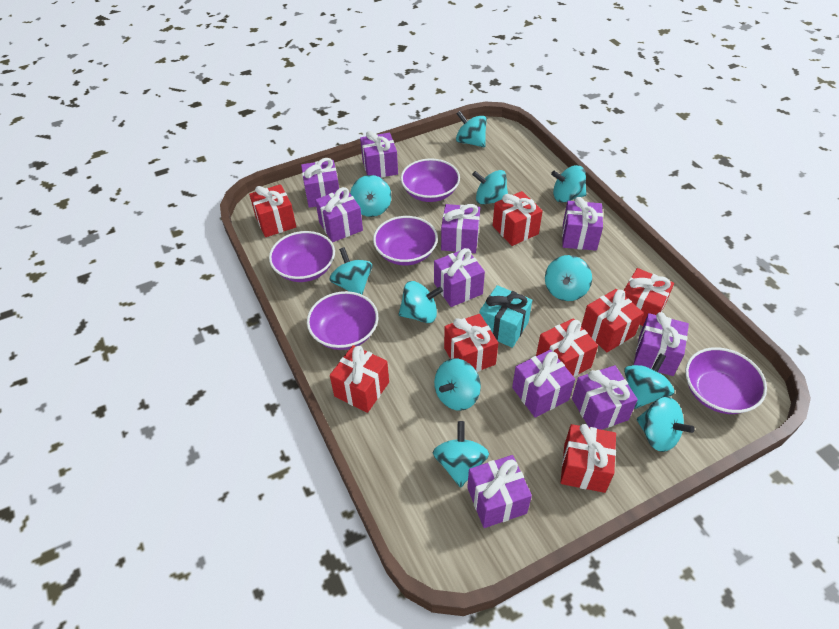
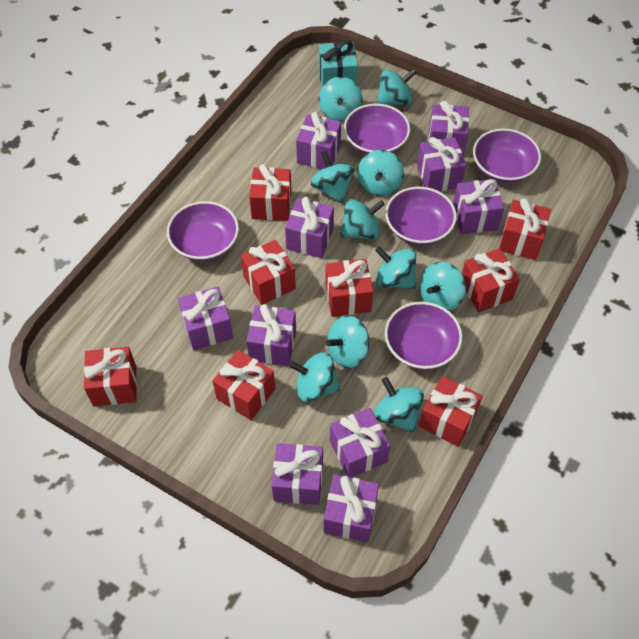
turquoise spinning top: 11 -> 10

